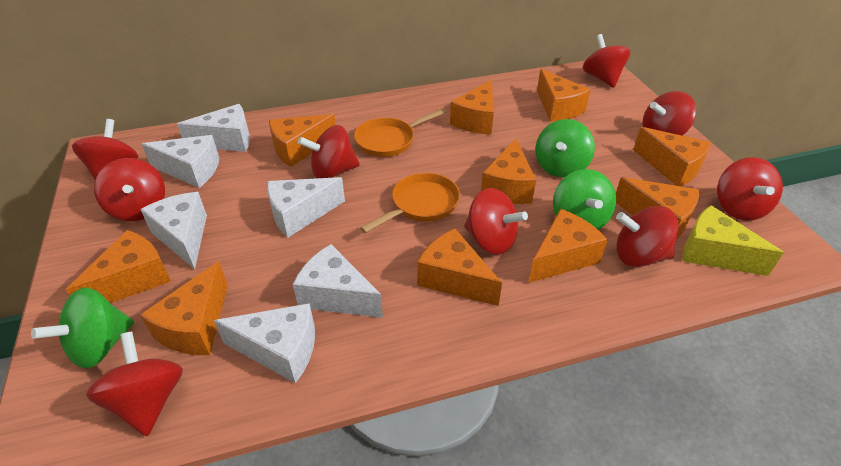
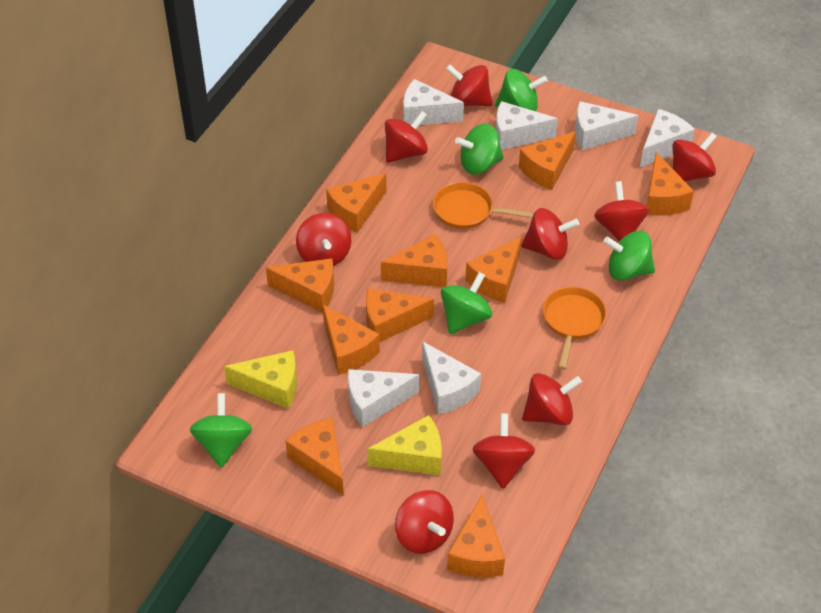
green spinning top: 3 -> 5
yellow cheese: 1 -> 2

